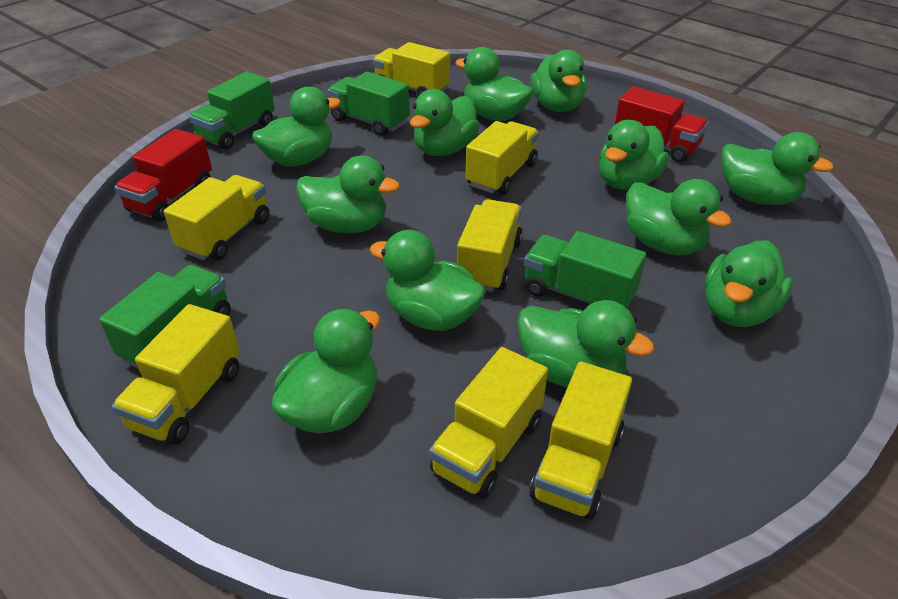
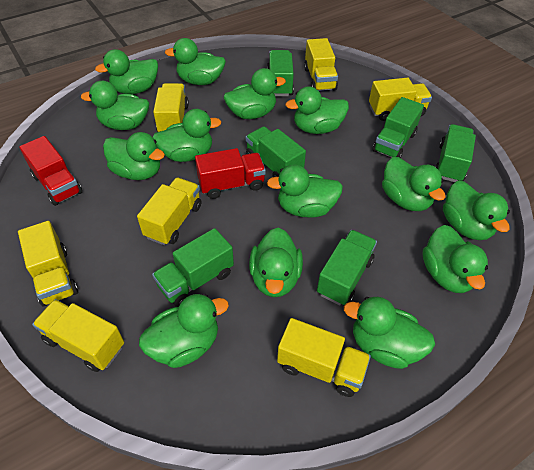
green duck: 12 -> 14
green truck: 4 -> 6

